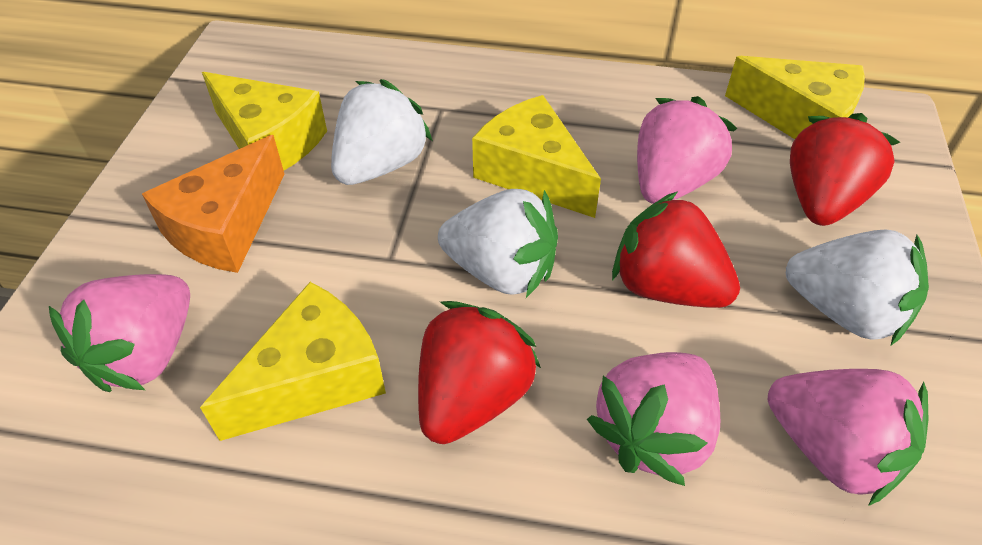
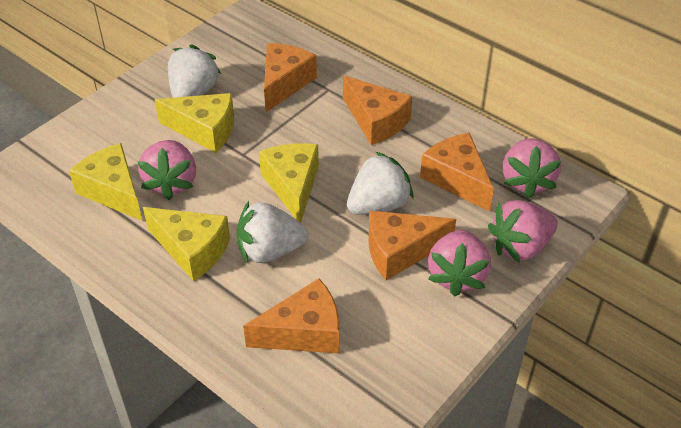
orange cheese: 1 -> 5
red strawberry: 3 -> 0

